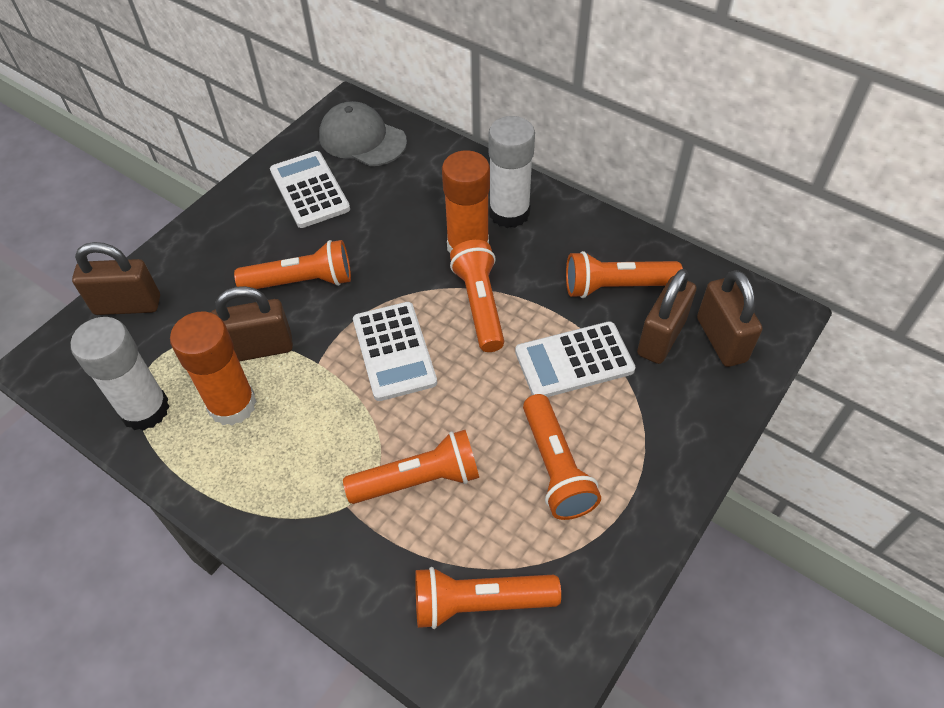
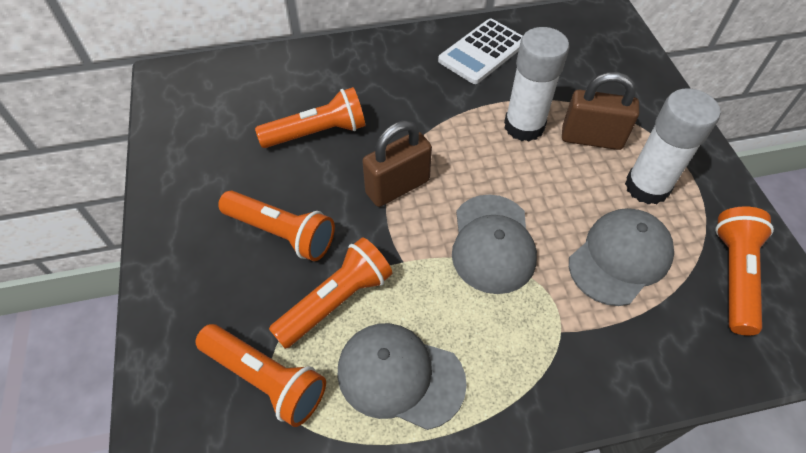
brown padlock: 4 -> 2
grey cap: 1 -> 3
orange flashlight: 6 -> 5
orange glue stick: 2 -> 0
white calculator: 3 -> 1

